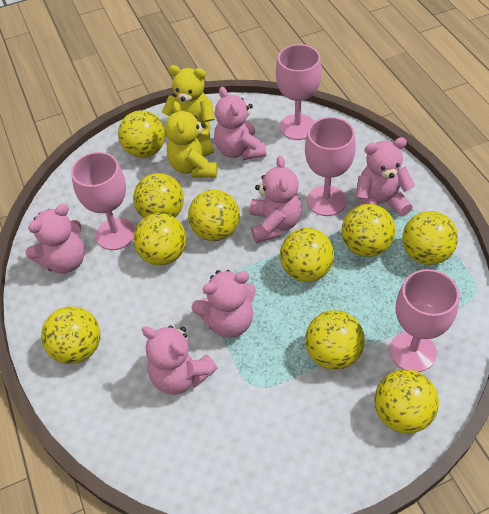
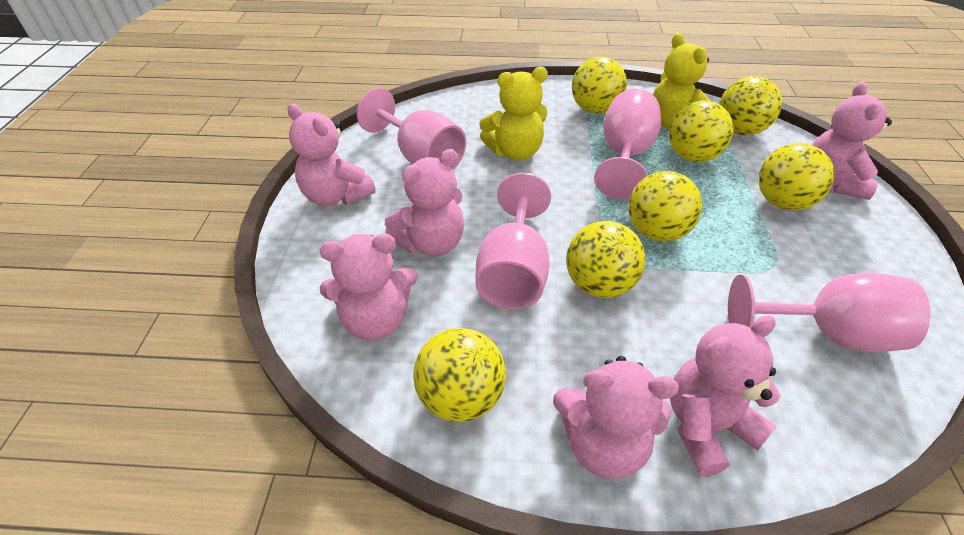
yellow ball: 10 -> 7

